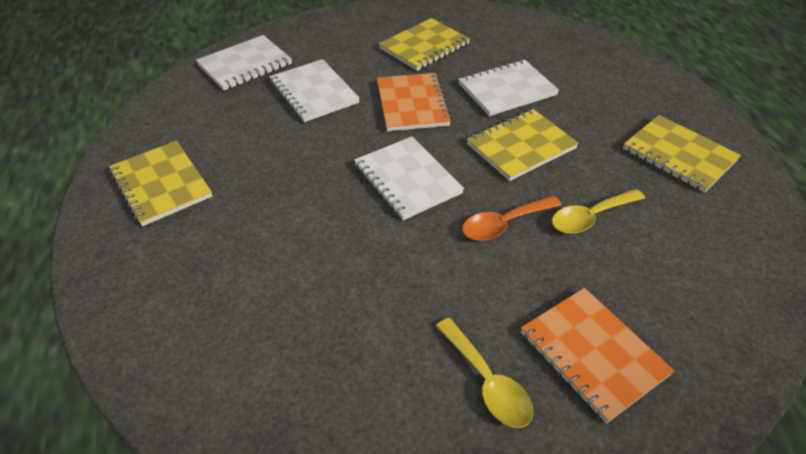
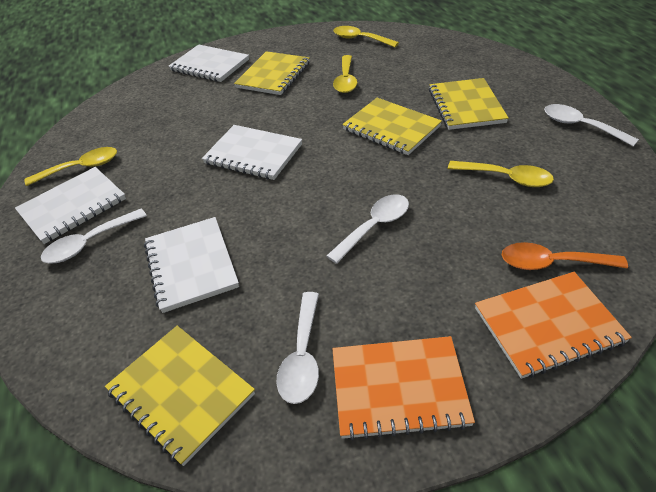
white spoon: 0 -> 4
yellow spoon: 2 -> 4

